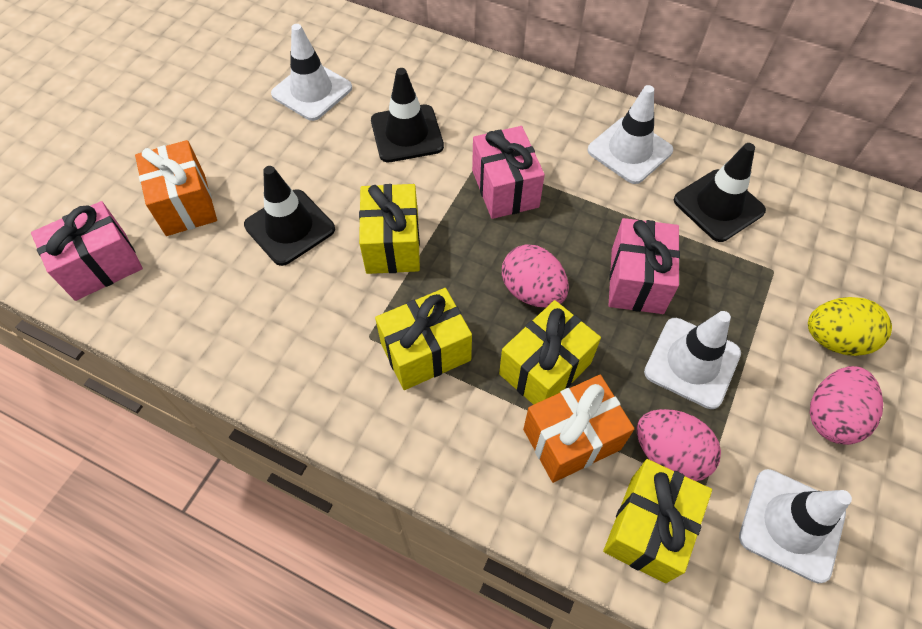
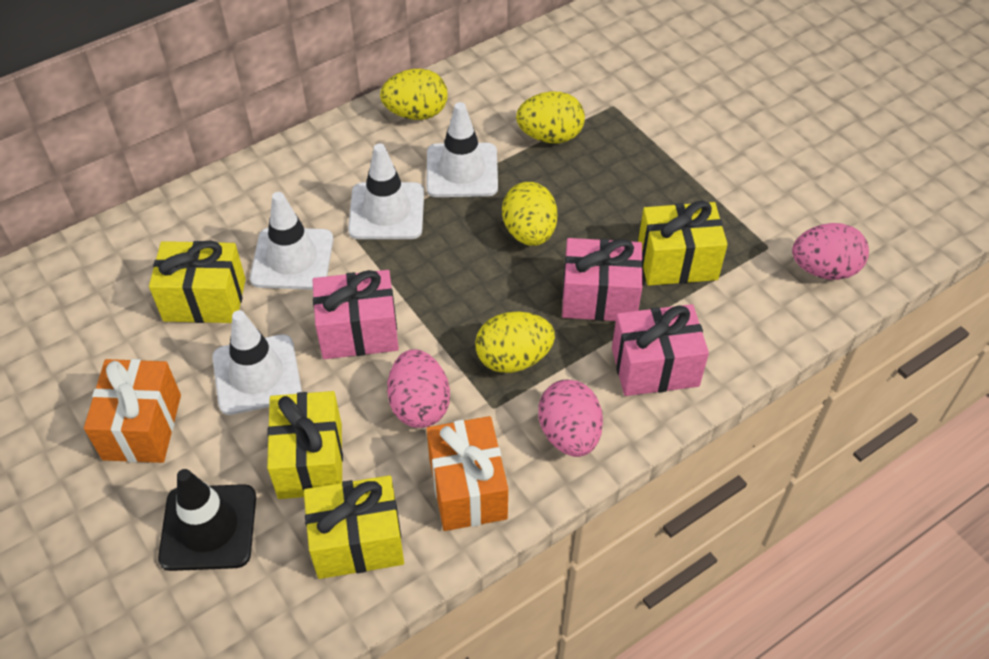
black traffic cone: 3 -> 1
yellow egg: 1 -> 4

